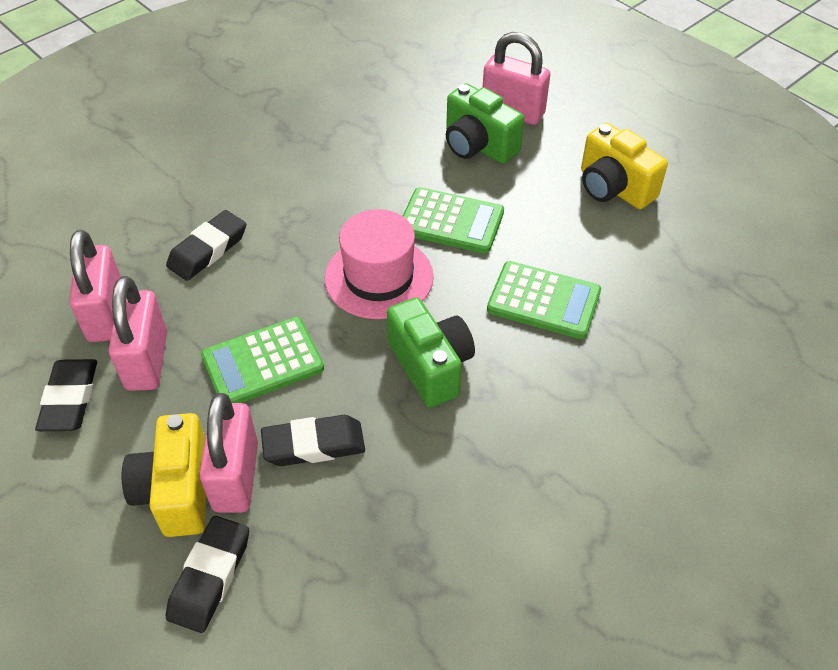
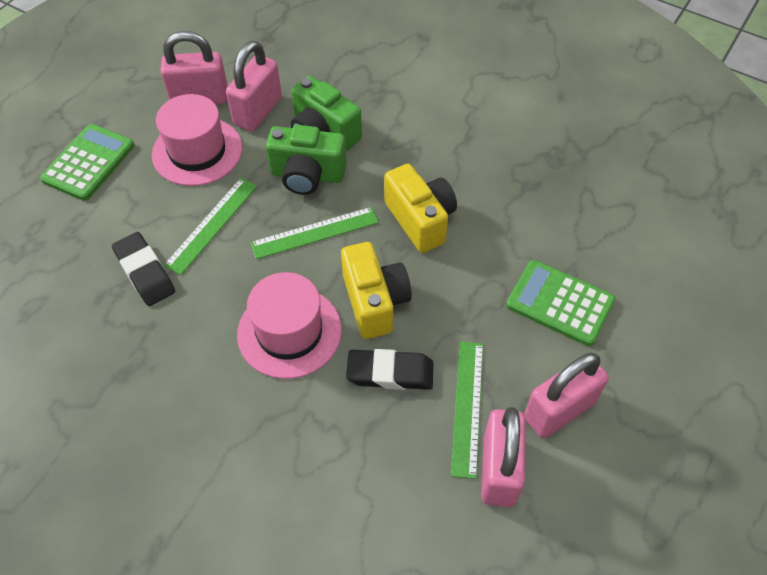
black eraser: 4 -> 2
green calculator: 3 -> 2
green ruler: 0 -> 3
pink hat: 1 -> 2

